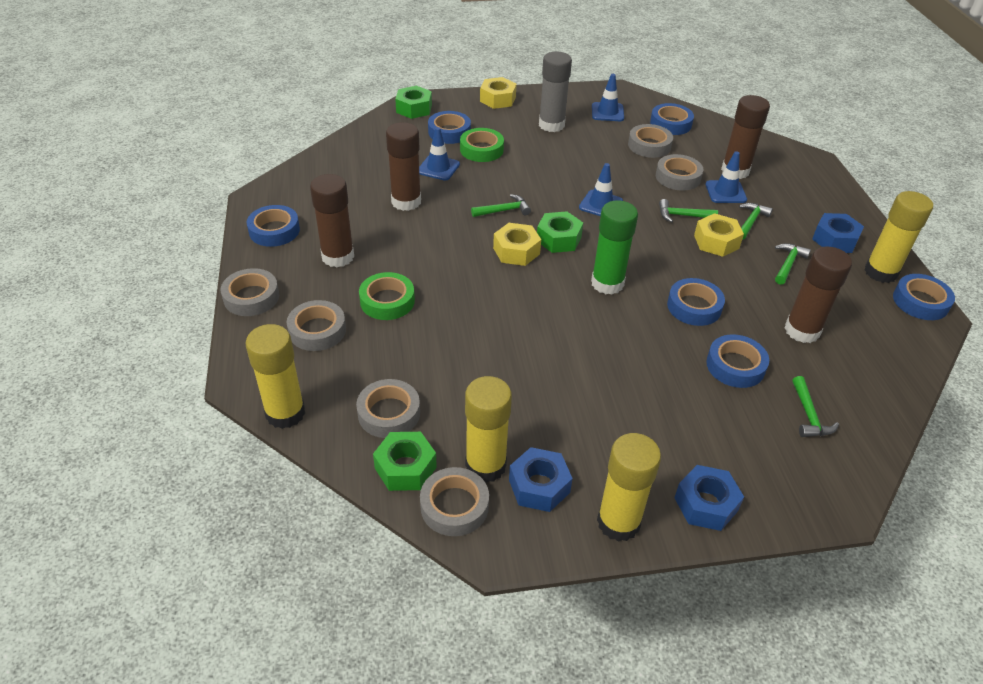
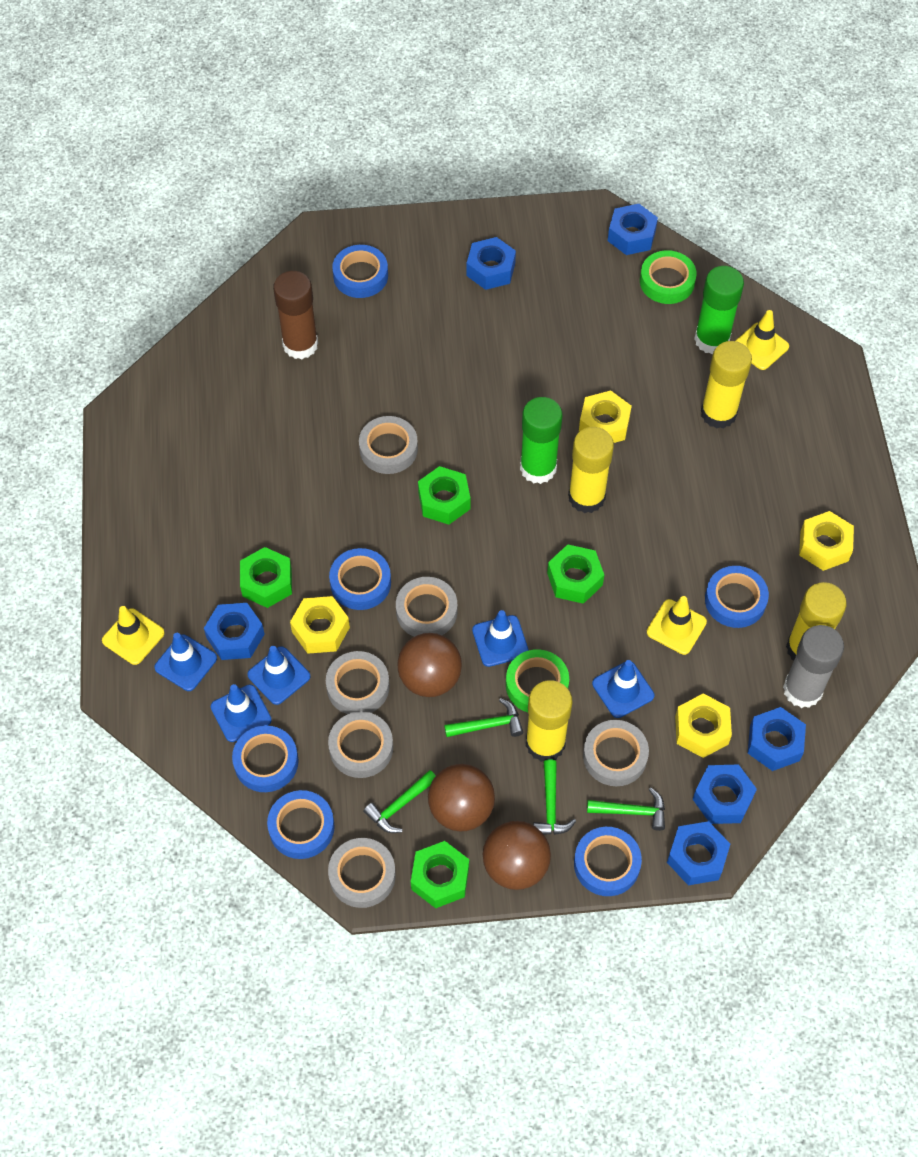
blue nut: 3 -> 6
blue traffic cone: 4 -> 5
brown ball: 0 -> 3
brown glue stick: 4 -> 1
green glue stick: 1 -> 2
green hammer: 5 -> 4
green nut: 3 -> 4
yellow nut: 3 -> 4
yellow traffic cone: 0 -> 3

